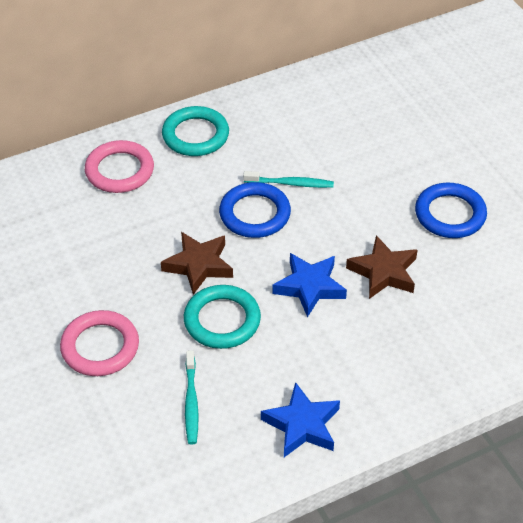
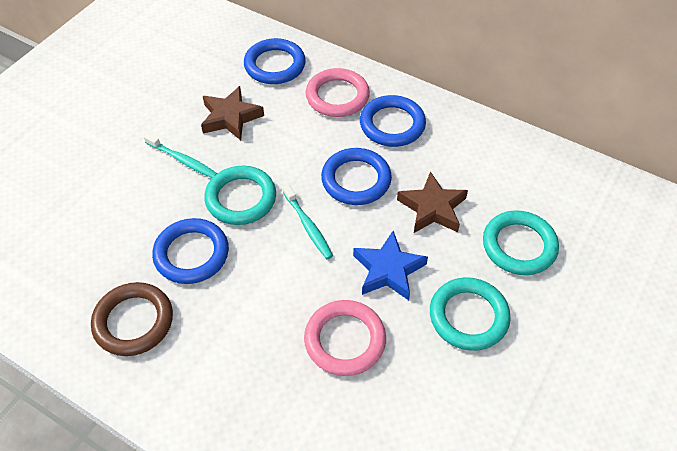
blue ring: 2 -> 4
blue star: 2 -> 1
brown ring: 0 -> 1
turquoise ring: 2 -> 3

